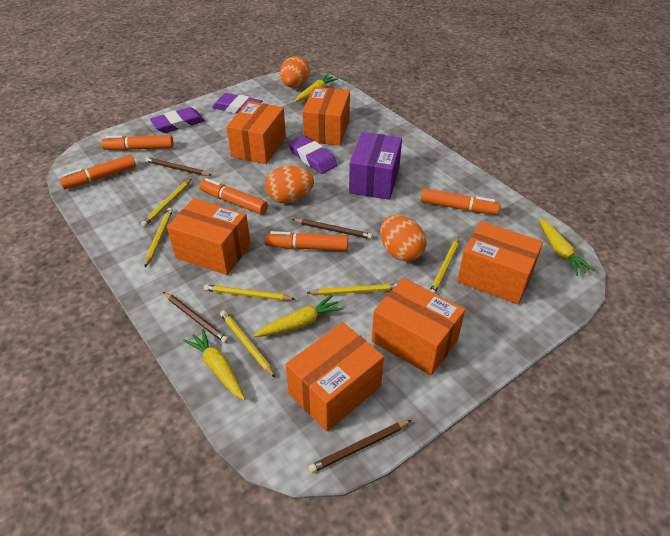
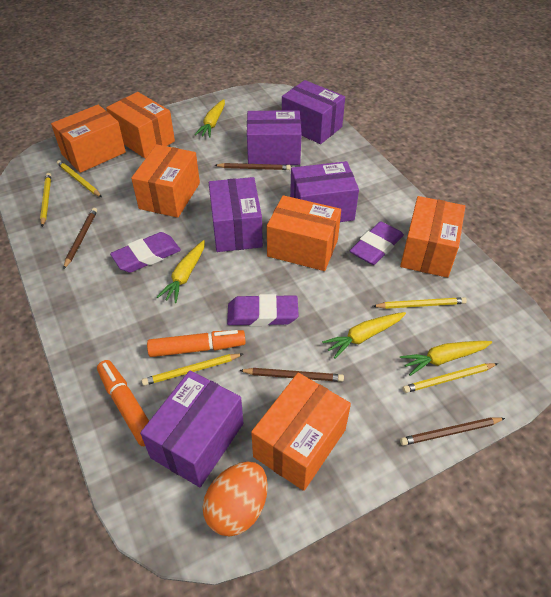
orange egg: 3 -> 1
orange marker: 5 -> 2
purple box: 1 -> 5
yellow pencil: 6 -> 5

